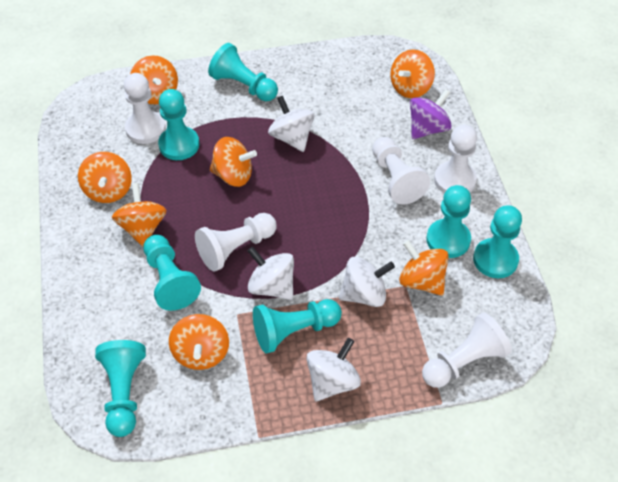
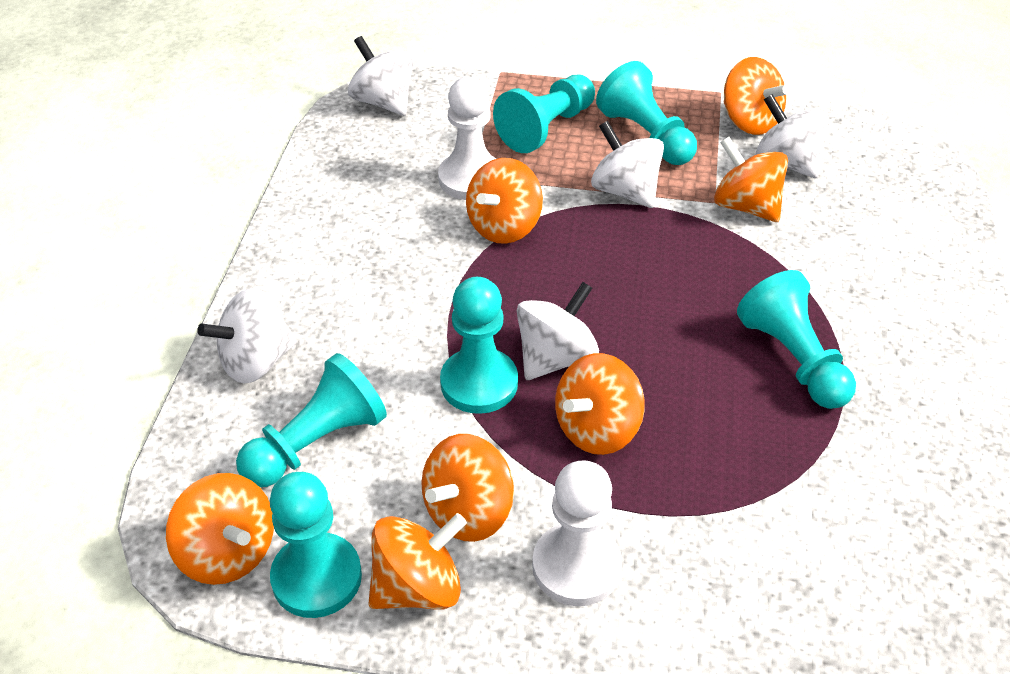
purple spinning top: 1 -> 0
turquoise pawn: 7 -> 6
white pawn: 5 -> 2
white spinning top: 4 -> 5

